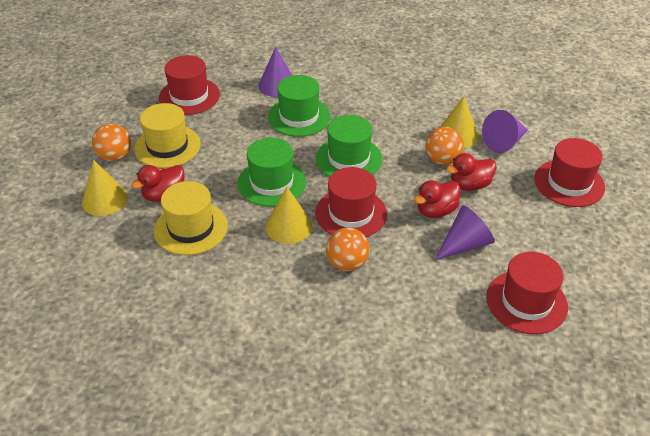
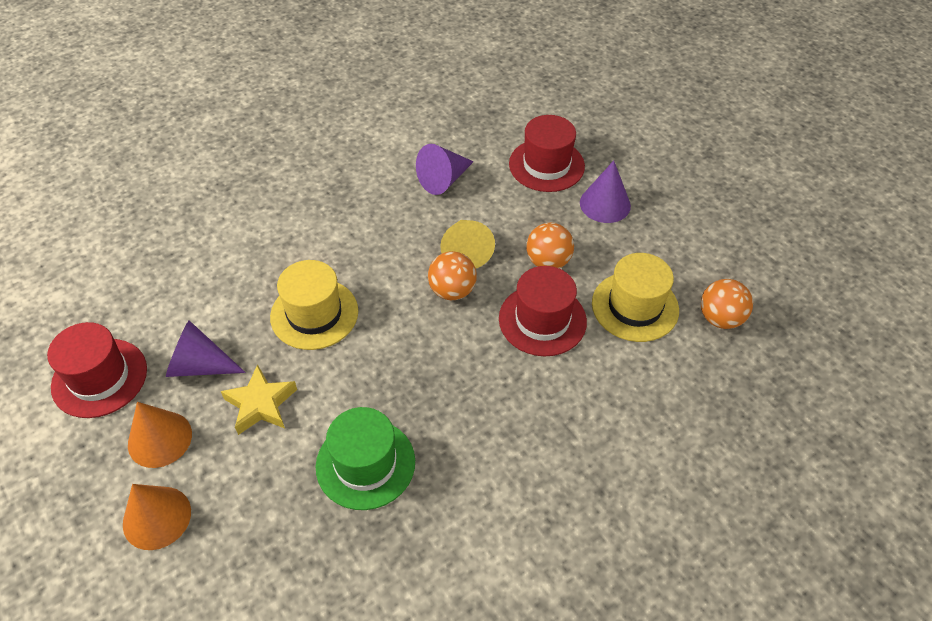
green hat: 3 -> 1
orange cone: 0 -> 2
red duck: 3 -> 0
red hat: 4 -> 3
yellow cone: 3 -> 1
yellow star: 0 -> 1

